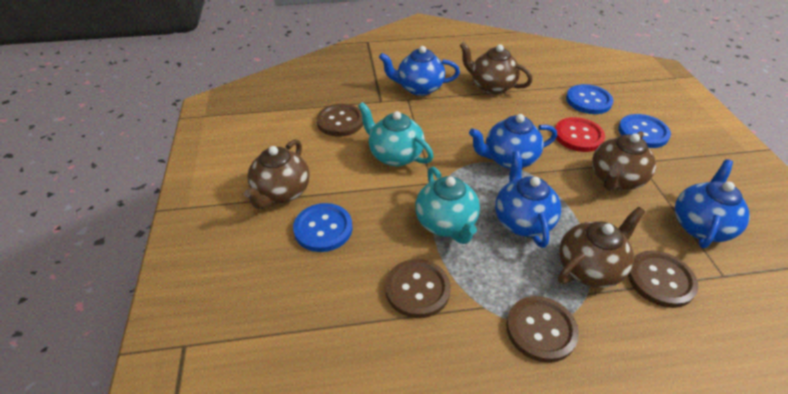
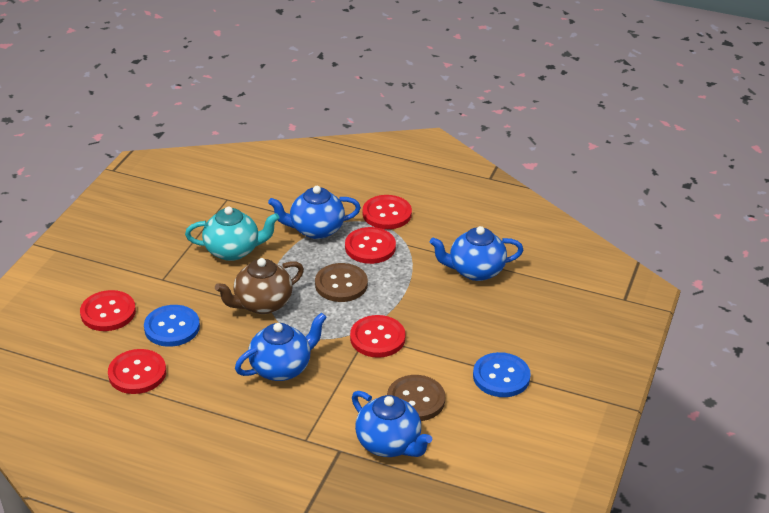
blue button: 3 -> 2
brown button: 4 -> 2
brown teapot: 4 -> 1
red button: 1 -> 5
turquoise teapot: 2 -> 1

